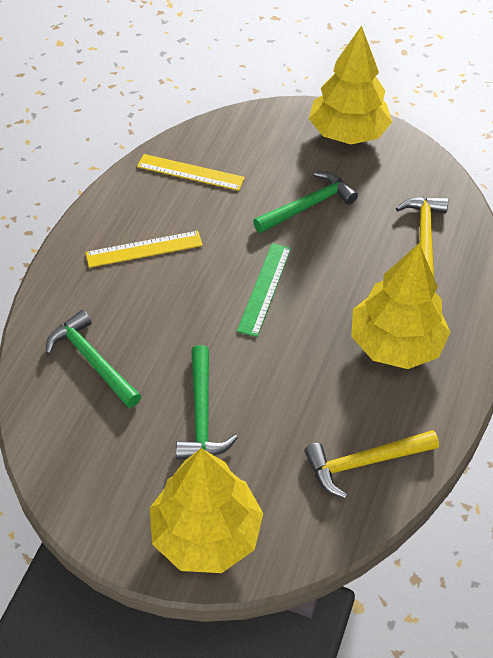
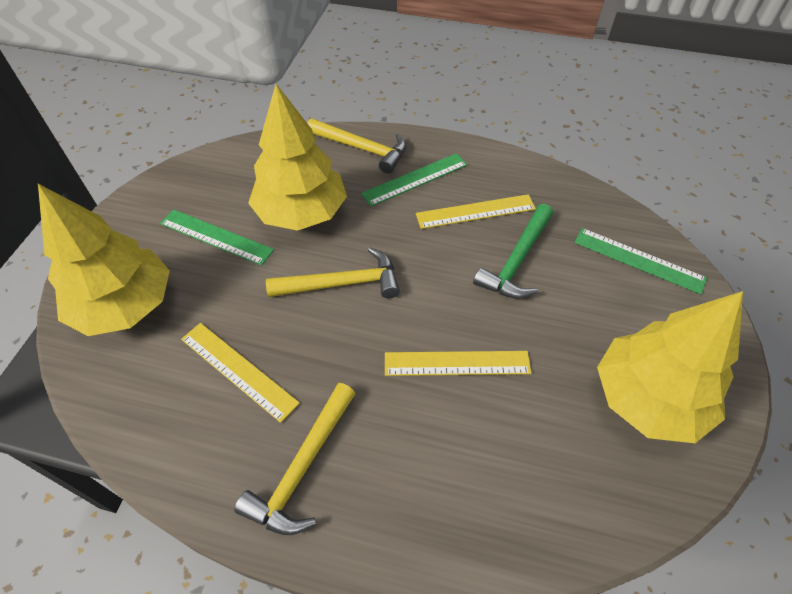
green hammer: 3 -> 1
green ruler: 1 -> 3
yellow hammer: 2 -> 3
yellow ruler: 2 -> 3

